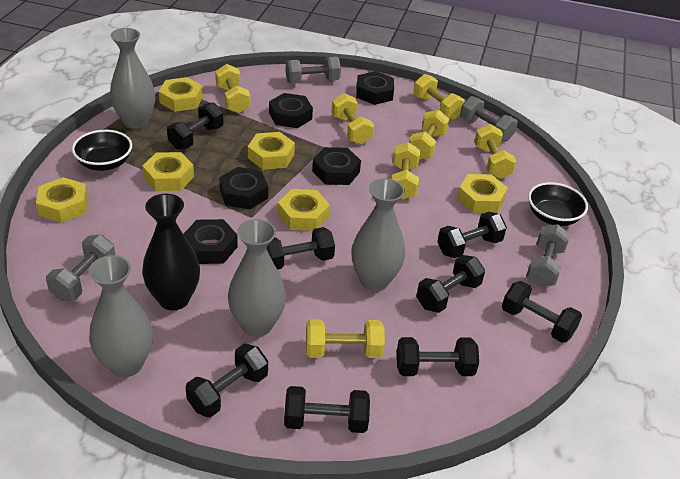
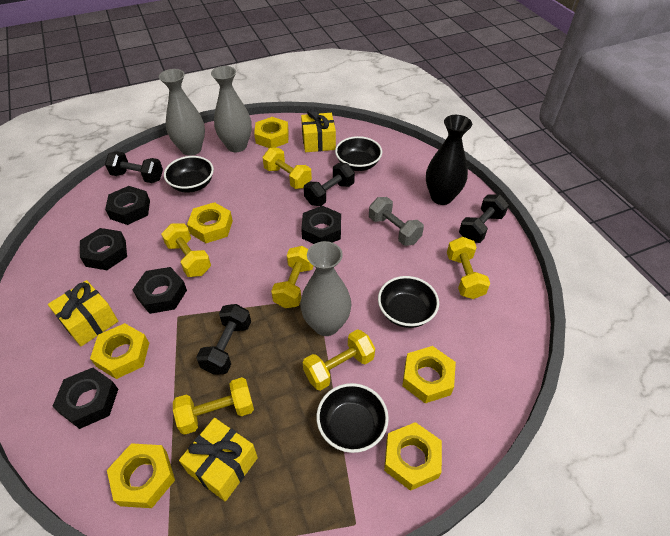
black bowl: 2 -> 4
black dumbbell: 8 -> 4
grey dumbbell: 4 -> 1
grey vase: 4 -> 3
yellow dumbbell: 7 -> 6
yellow gift: 0 -> 3

